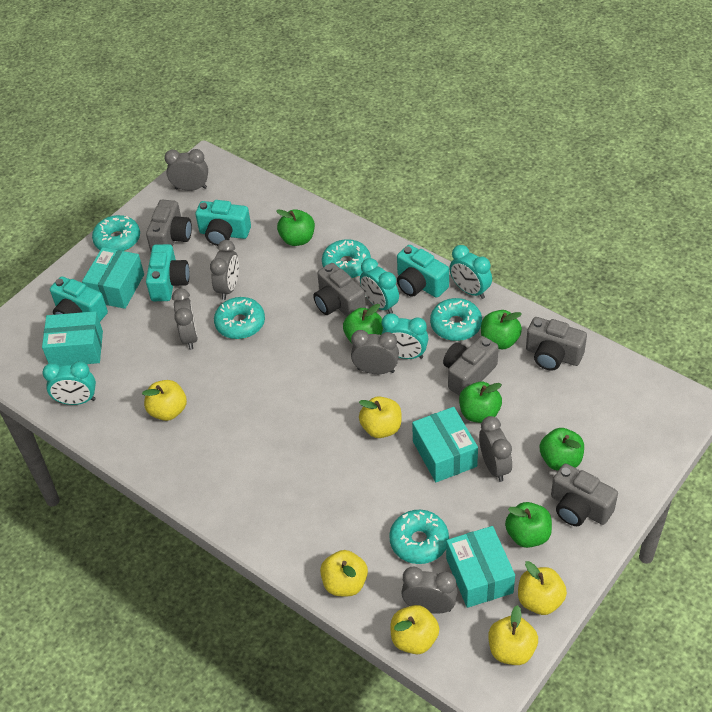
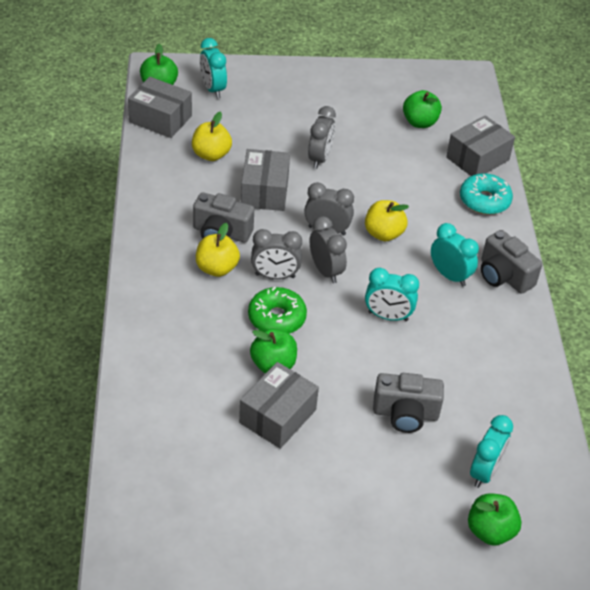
green apple: 6 -> 4
green donut: 0 -> 1
grey box: 0 -> 4
grey camera: 5 -> 3
grey clock: 6 -> 4
turquoise box: 4 -> 0
turquoise camera: 4 -> 0
turquoise donut: 5 -> 1
yellow apple: 6 -> 3

